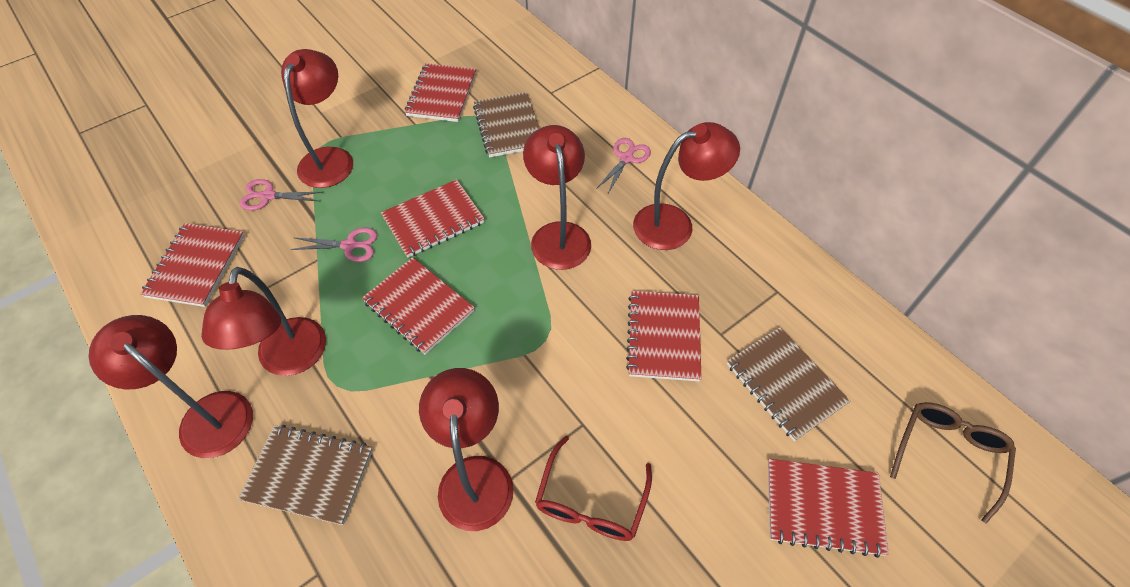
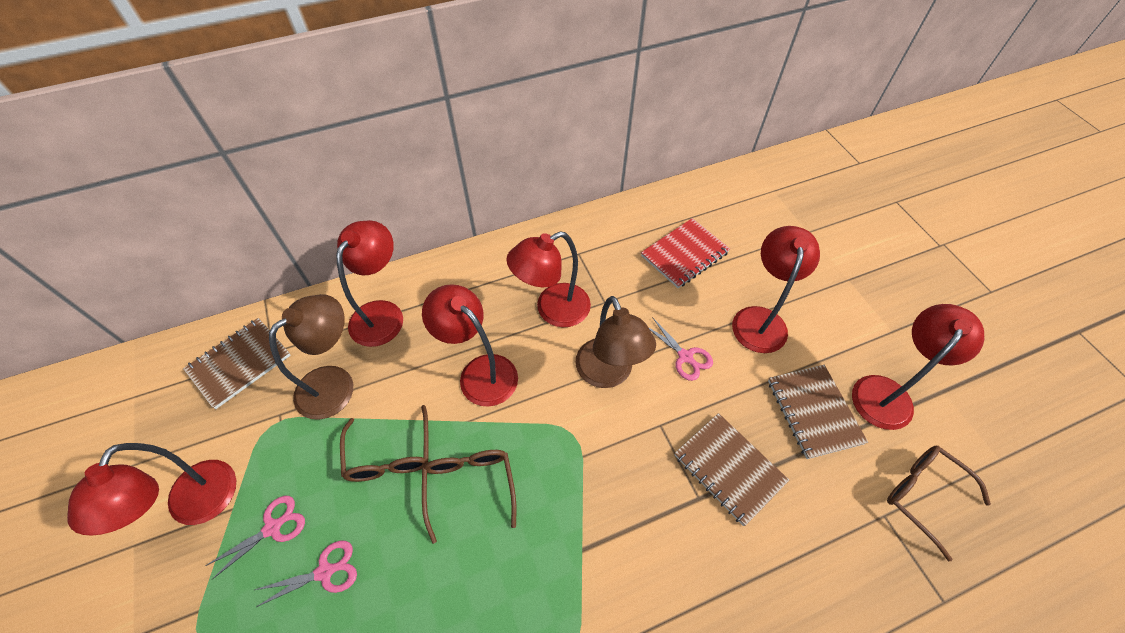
brown glasses: 1 -> 3
brown lamp: 0 -> 2
red glasses: 1 -> 0
red notebook: 6 -> 1

